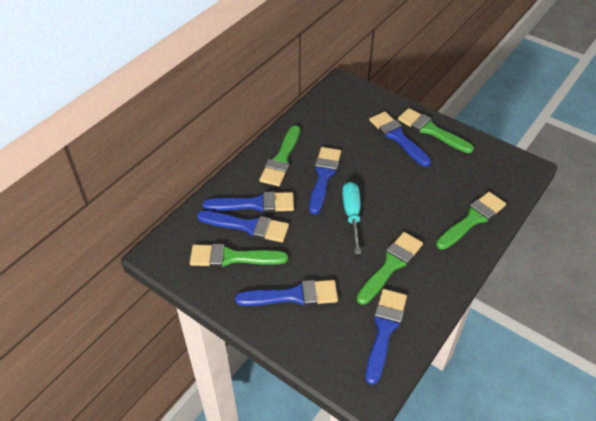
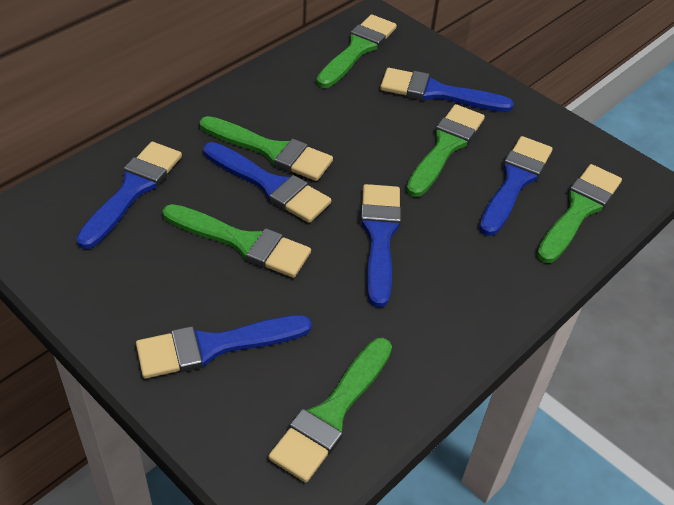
green brush: 5 -> 6
turquoise screwdriver: 1 -> 0

